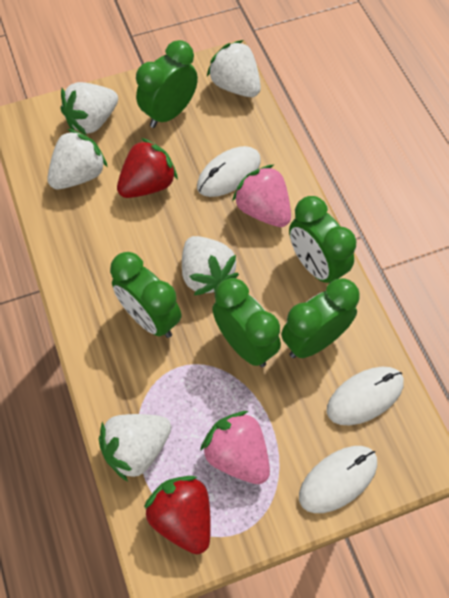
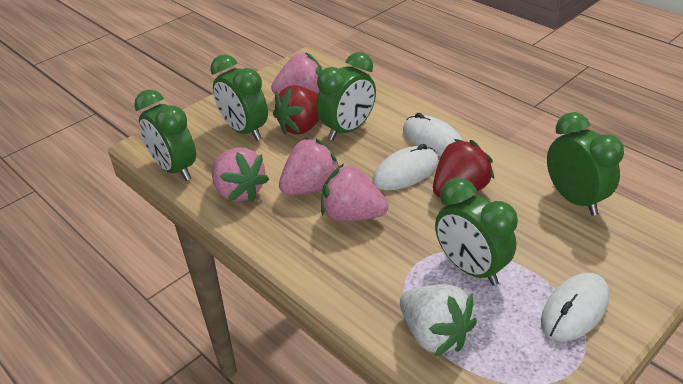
pink strawberry: 2 -> 4
white strawberry: 5 -> 1

